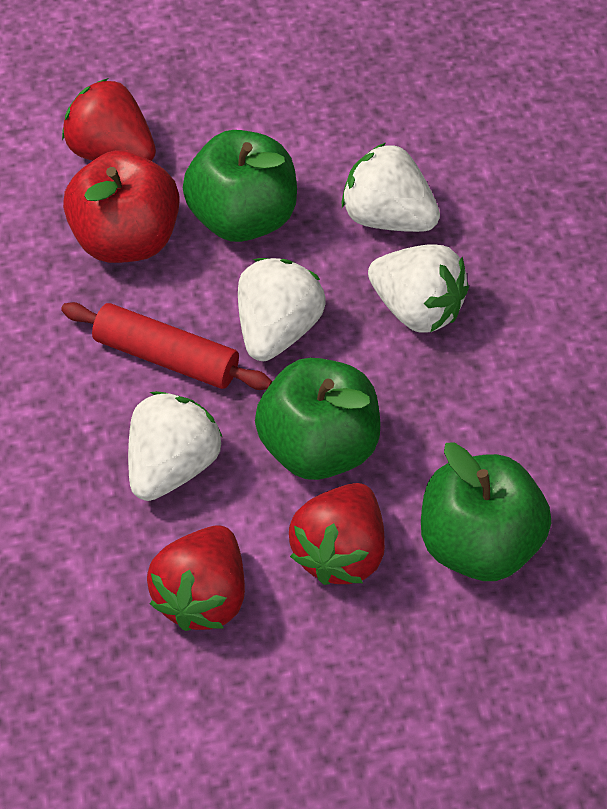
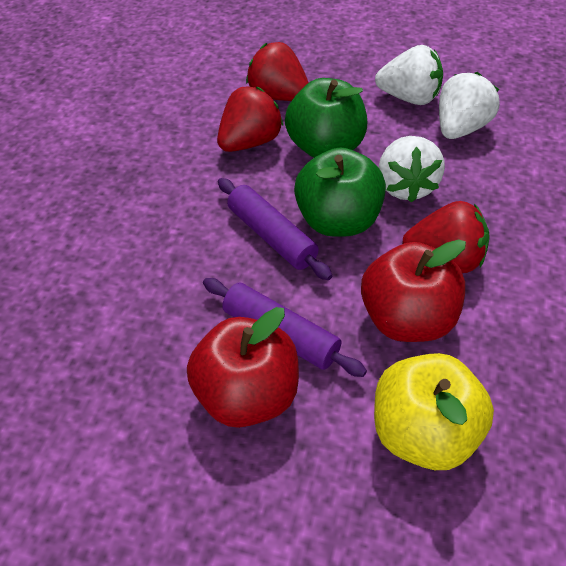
green apple: 3 -> 2
purple rolling pin: 0 -> 2
red apple: 1 -> 2
red rolling pin: 1 -> 0
white strawberry: 4 -> 3
yellow apple: 0 -> 1

